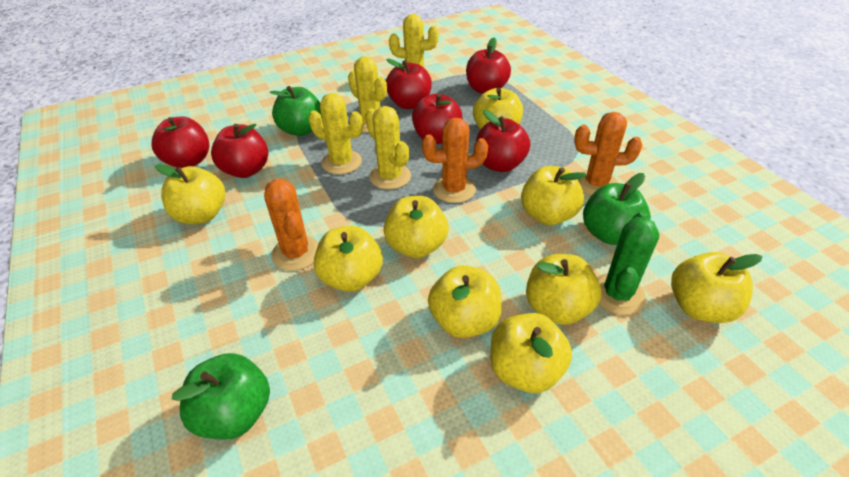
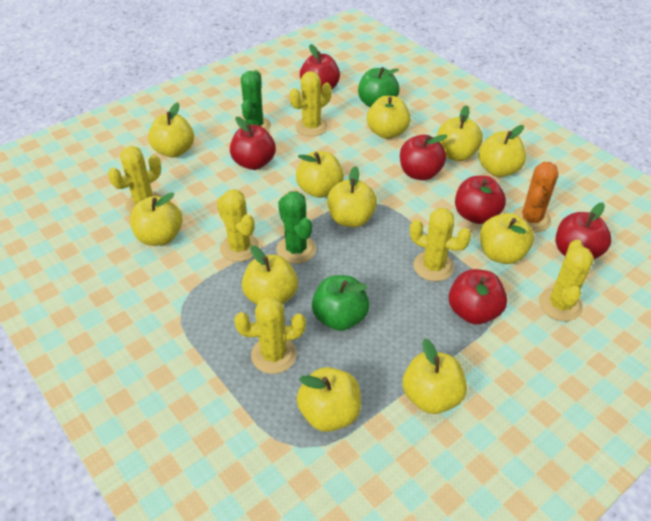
green apple: 3 -> 2
green cactus: 1 -> 2
orange cactus: 3 -> 1
yellow apple: 9 -> 11
yellow cactus: 4 -> 6

